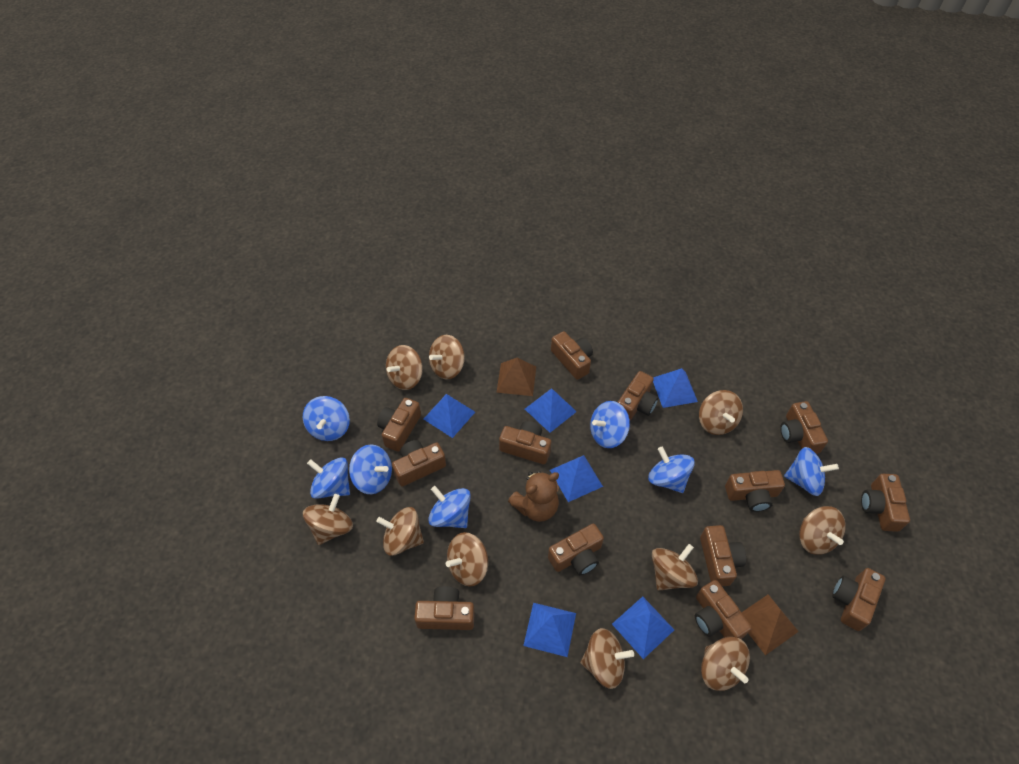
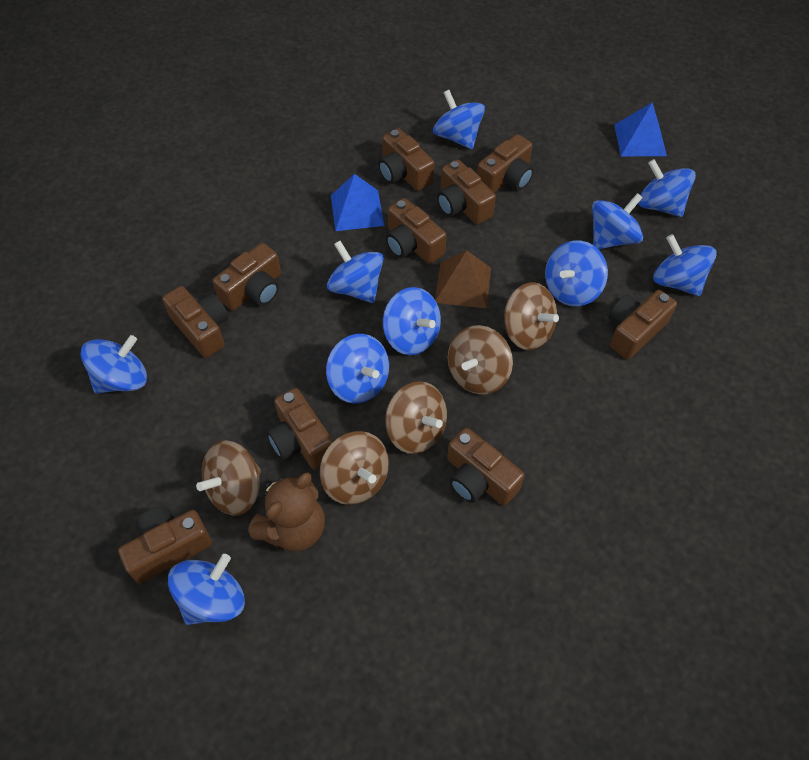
blue pyramid: 6 -> 2
blue spinning top: 7 -> 10
brown camera: 13 -> 10
brown pyramid: 2 -> 1
brown spinning top: 10 -> 5

